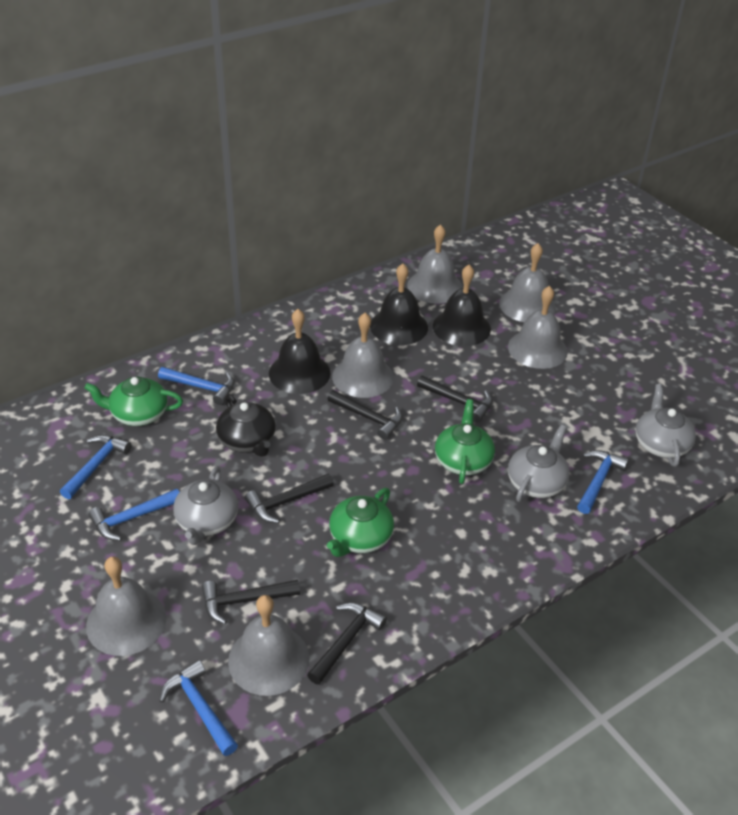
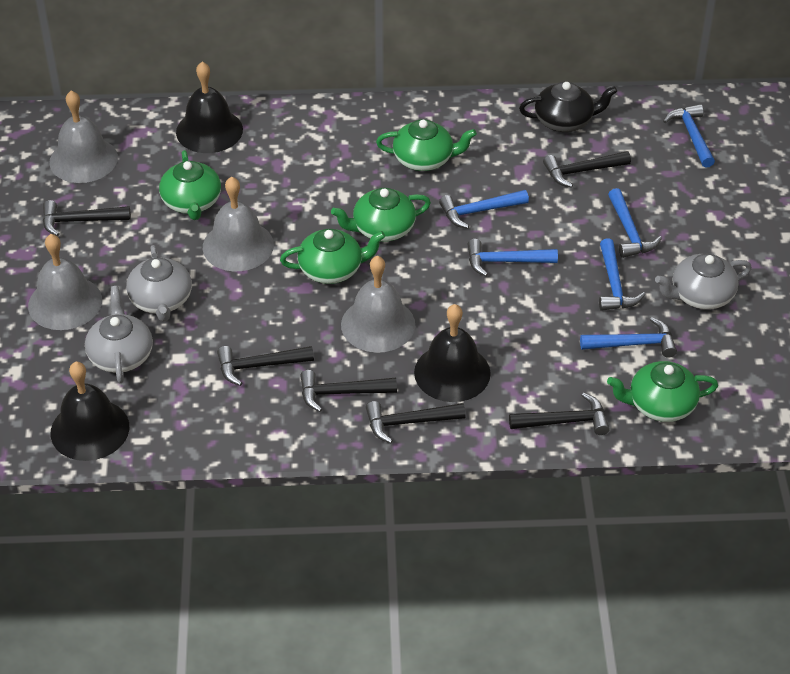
black hammer: 5 -> 6
blue hammer: 5 -> 6
green teapot: 3 -> 5
grey bell: 6 -> 4

